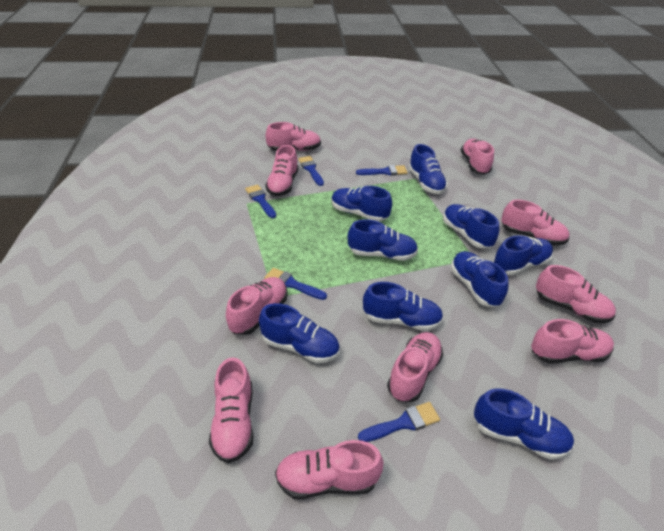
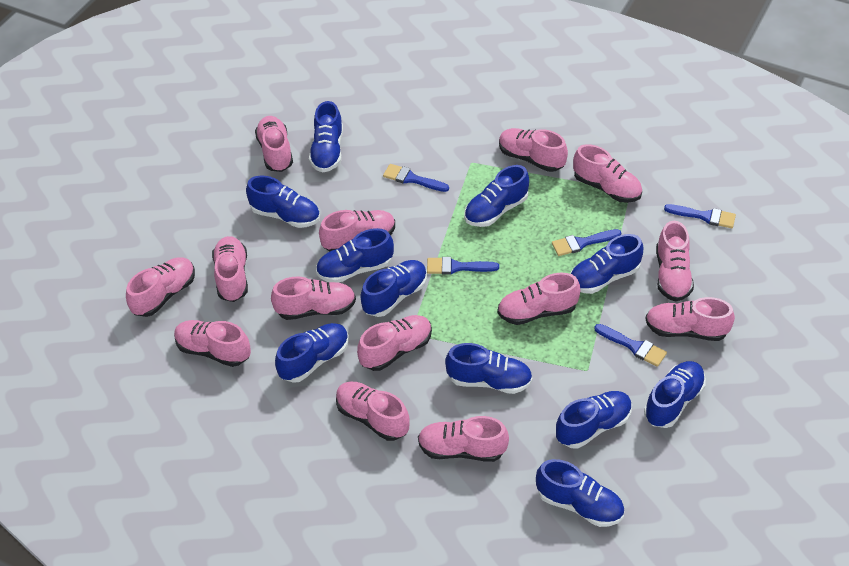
blue shoe: 9 -> 11
pink shoe: 10 -> 14

